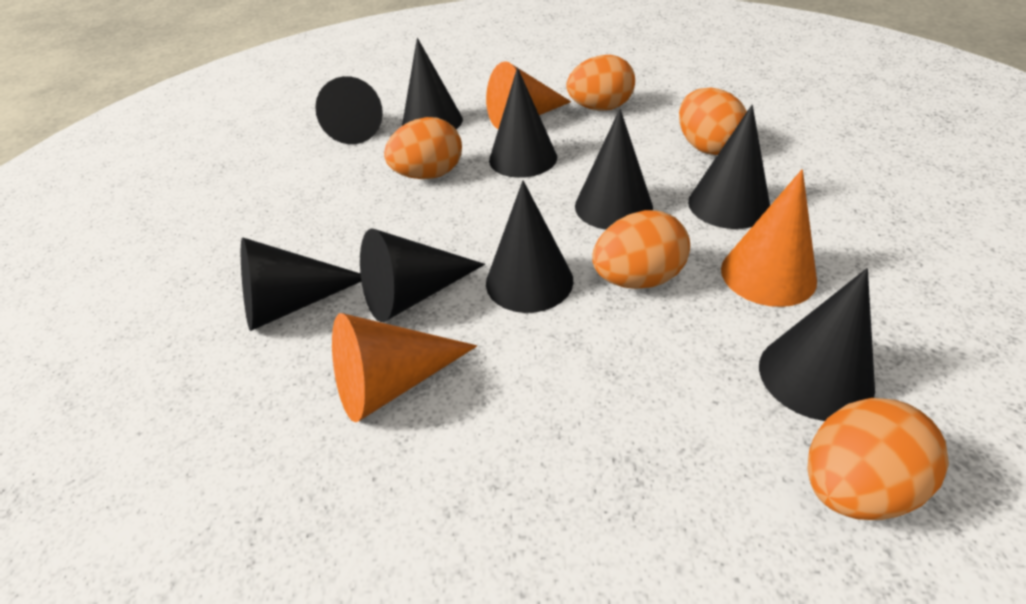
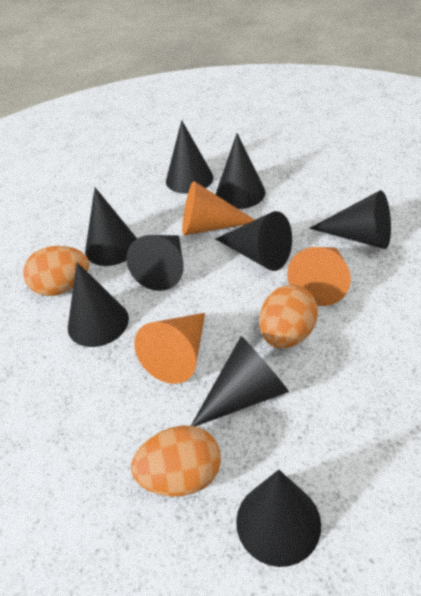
orange egg: 5 -> 3

